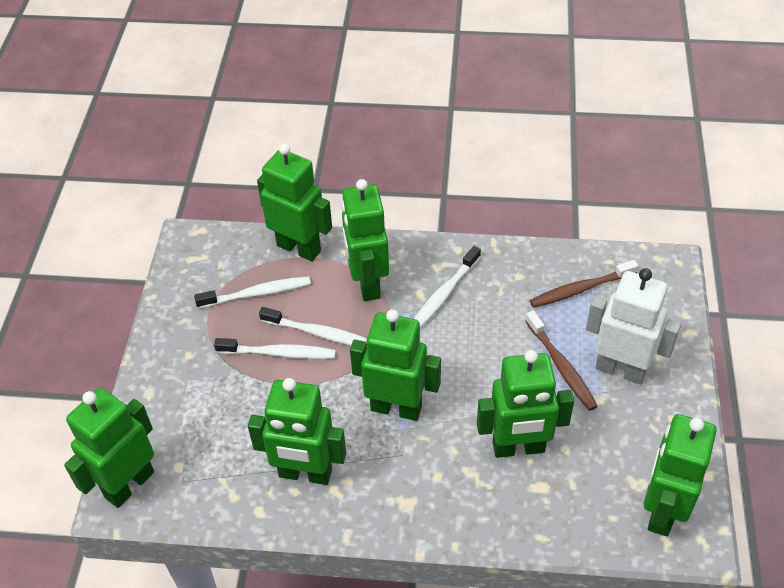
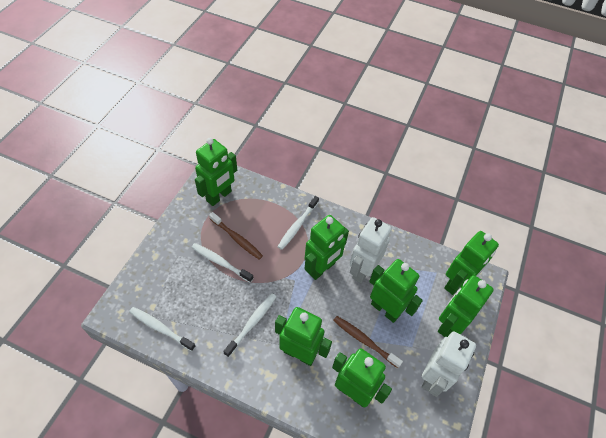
white robot: 1 -> 2

